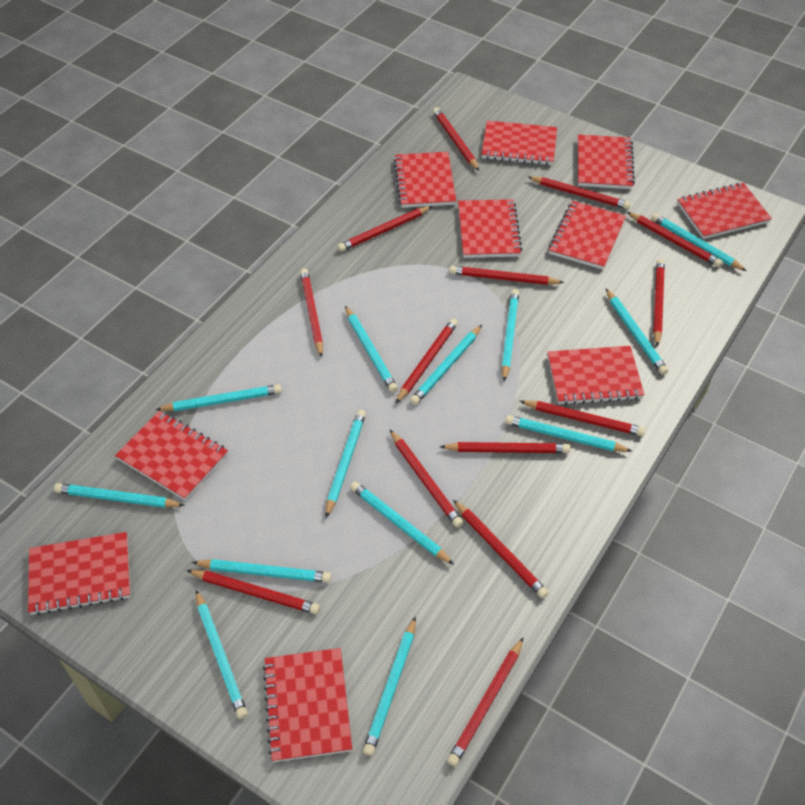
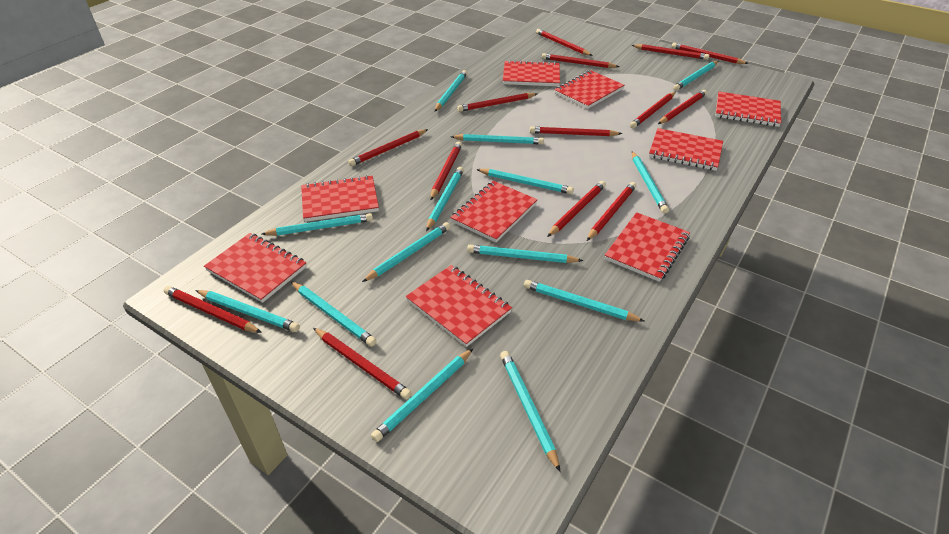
red notebook: 10 -> 9
turquoise pencil: 13 -> 14

